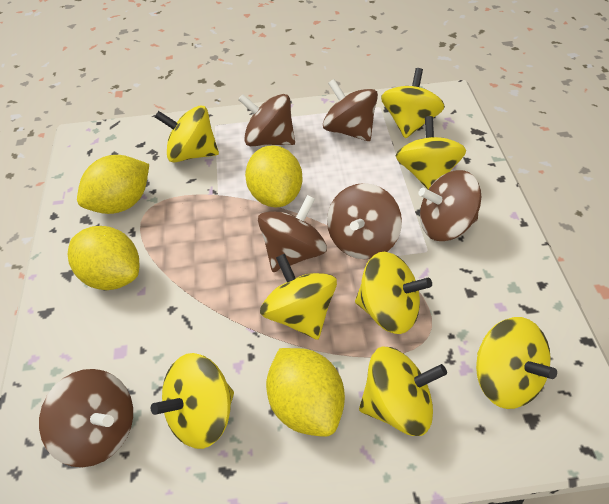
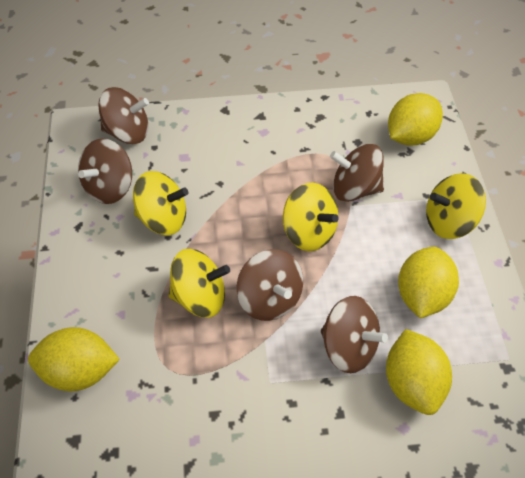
brown spinning top: 6 -> 5
yellow spinning top: 8 -> 4

